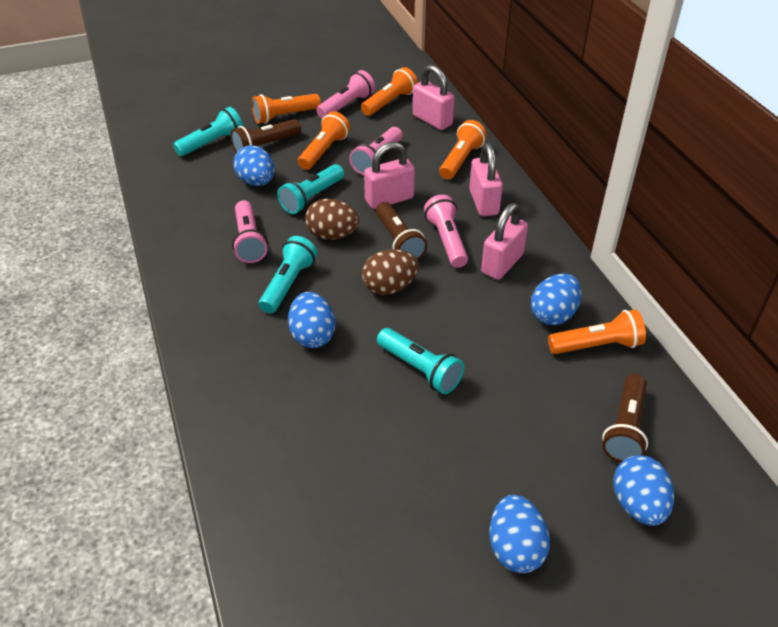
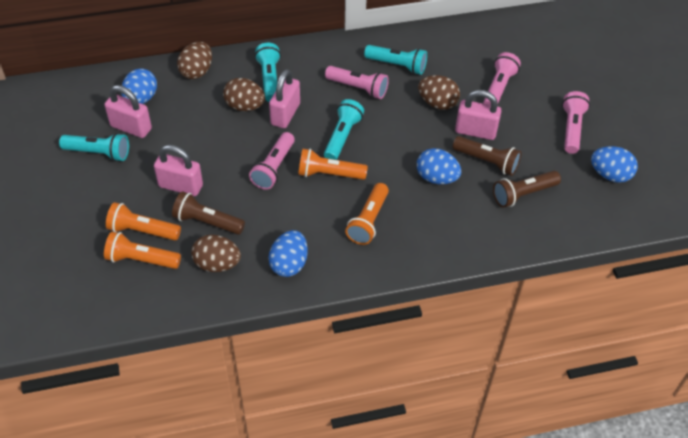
blue egg: 5 -> 4
brown egg: 2 -> 4
orange flashlight: 5 -> 4

